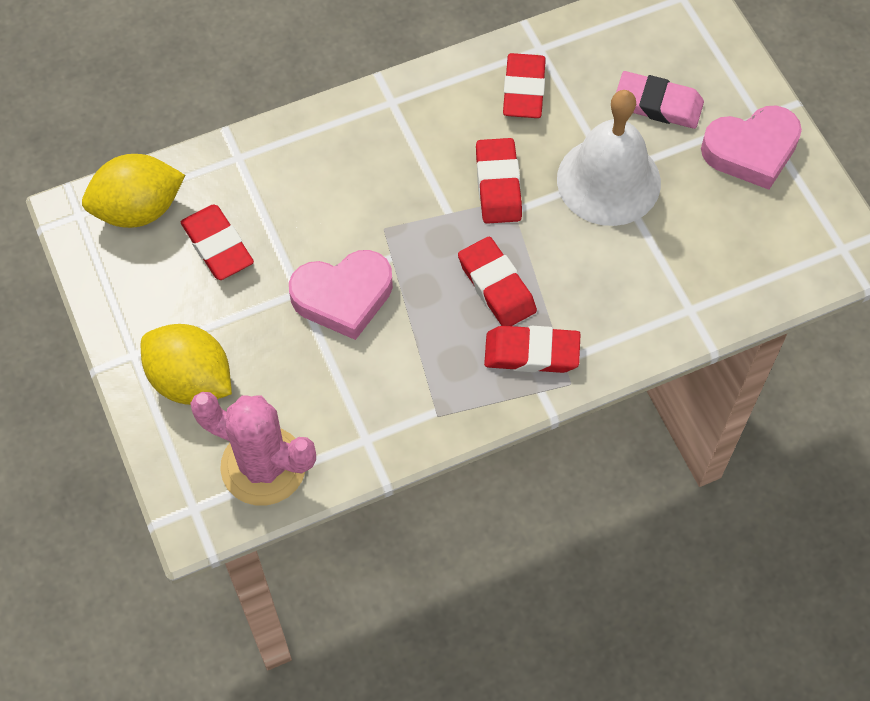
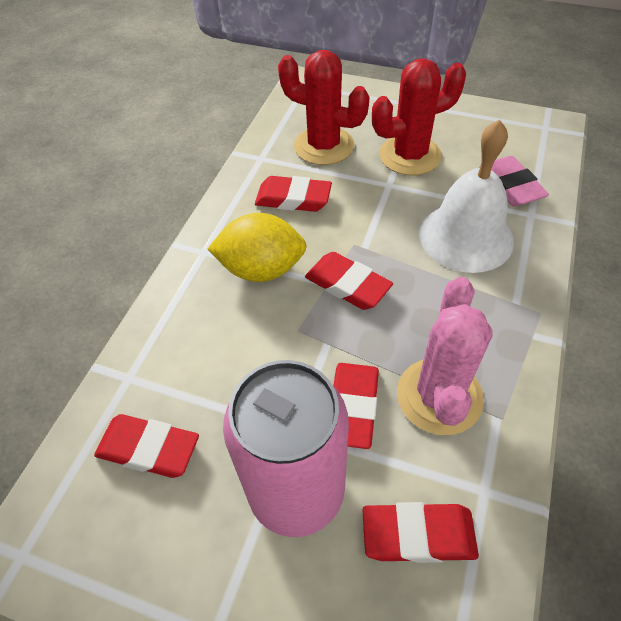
pink can: 0 -> 1
pink heart: 2 -> 0
red cactus: 0 -> 2
yellow lemon: 2 -> 1

